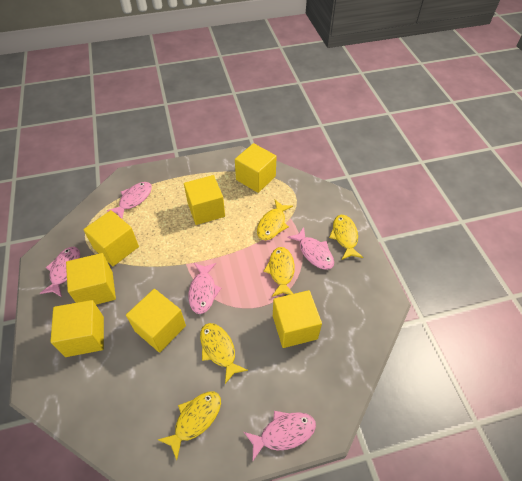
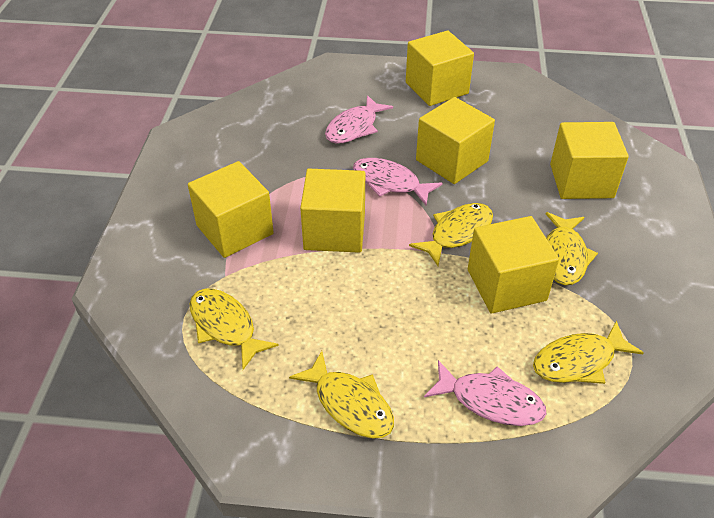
pink fish: 5 -> 3
yellow cube: 7 -> 6

